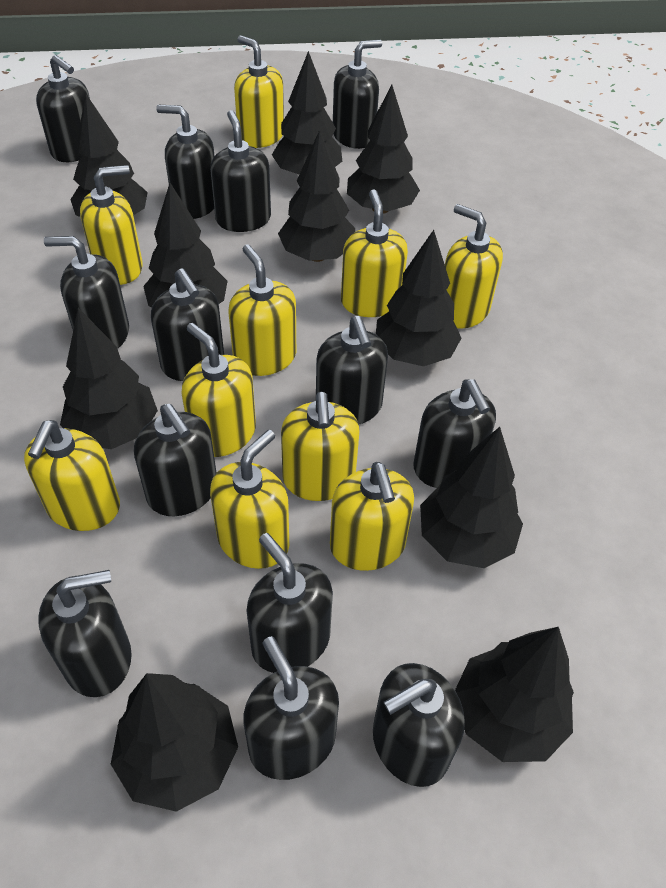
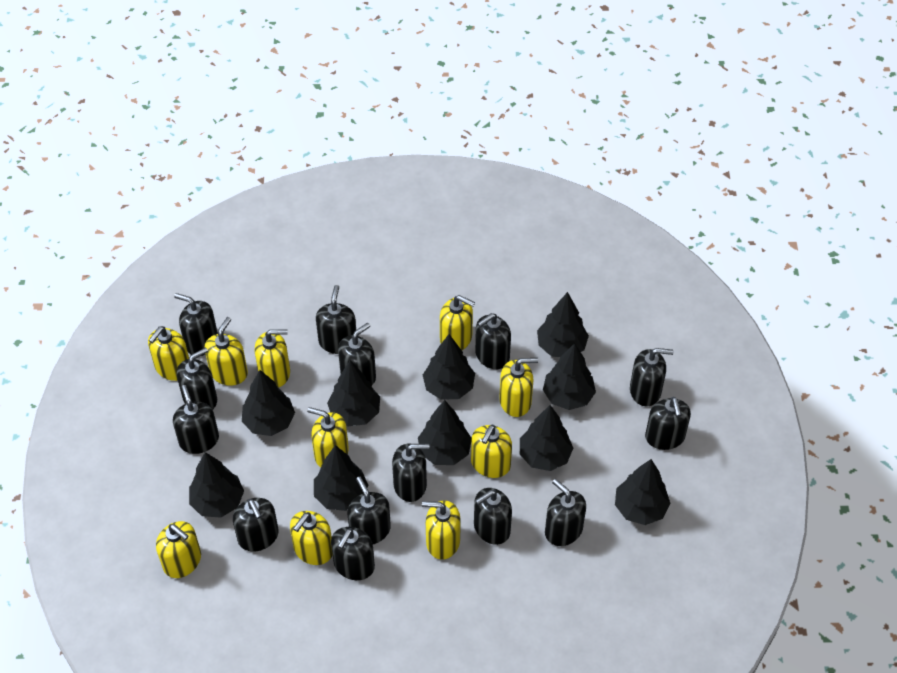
black soap dispenser: 13 -> 14

